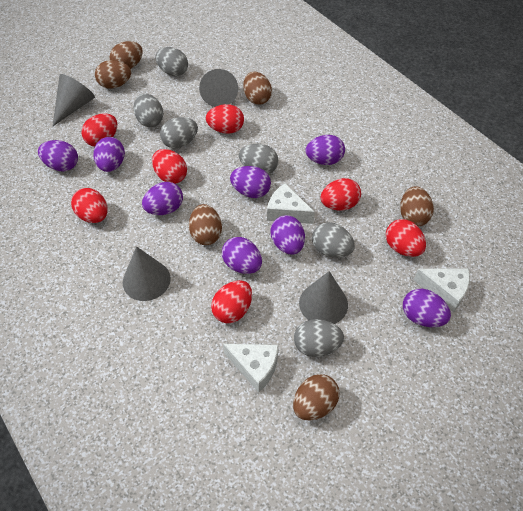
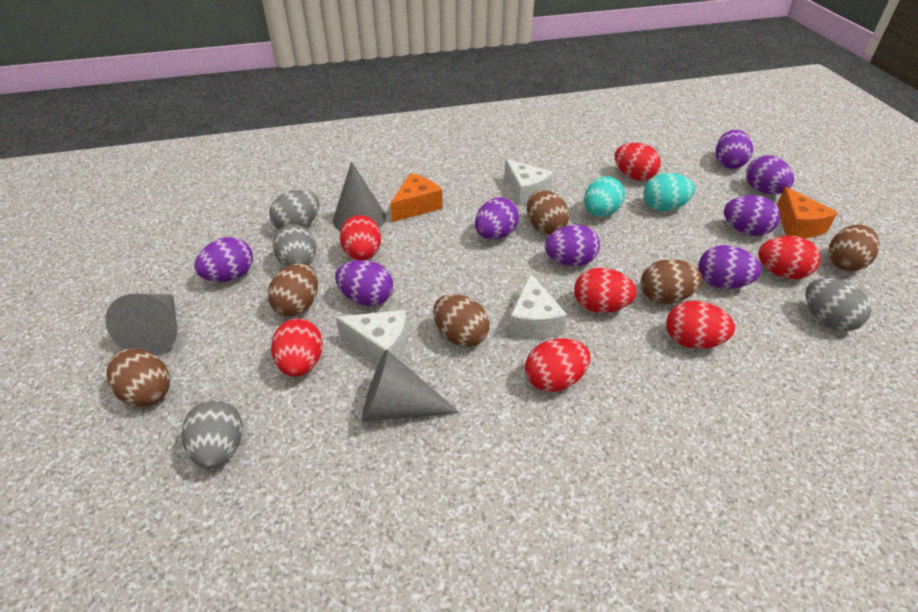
grey cone: 4 -> 3
grey egg: 6 -> 4
orange cheese: 0 -> 2
turquoise egg: 0 -> 2

